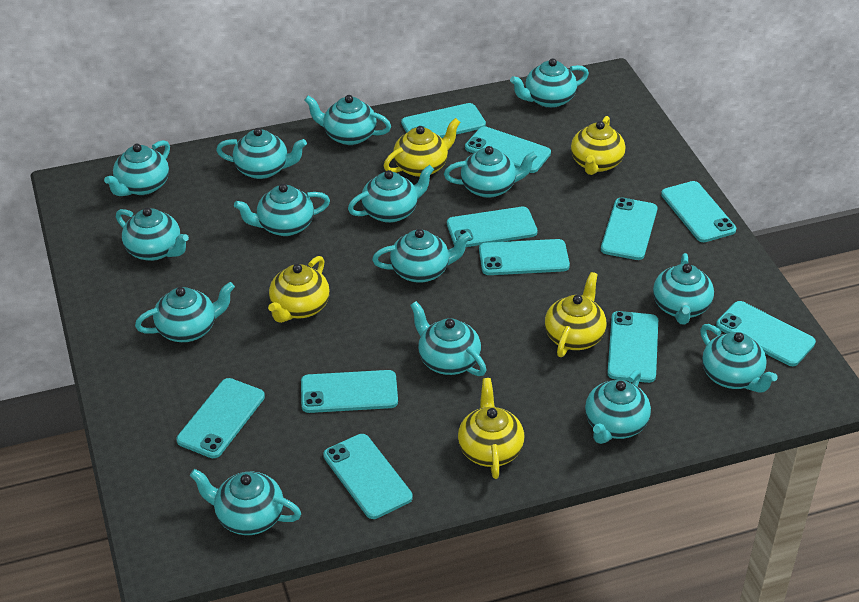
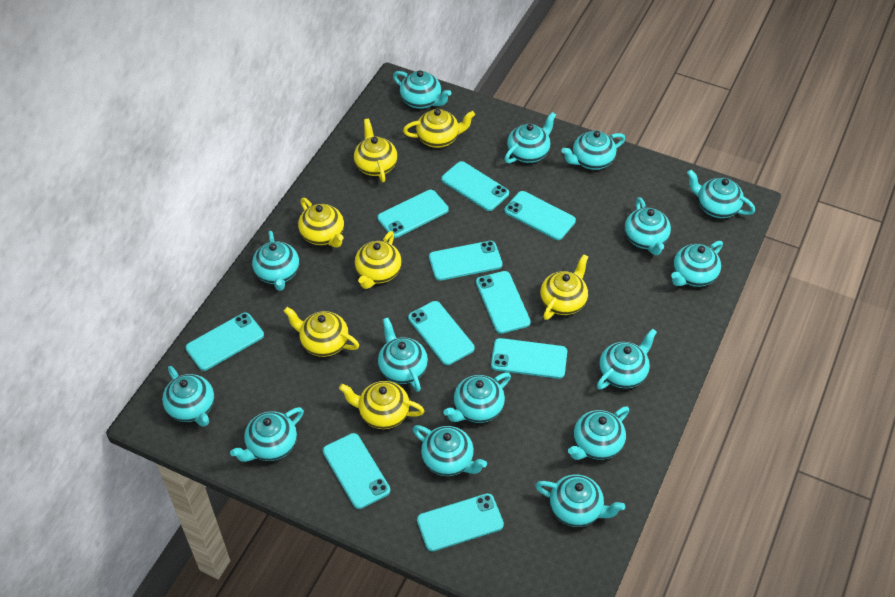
turquoise phone: 11 -> 10
yellow teapot: 5 -> 7

